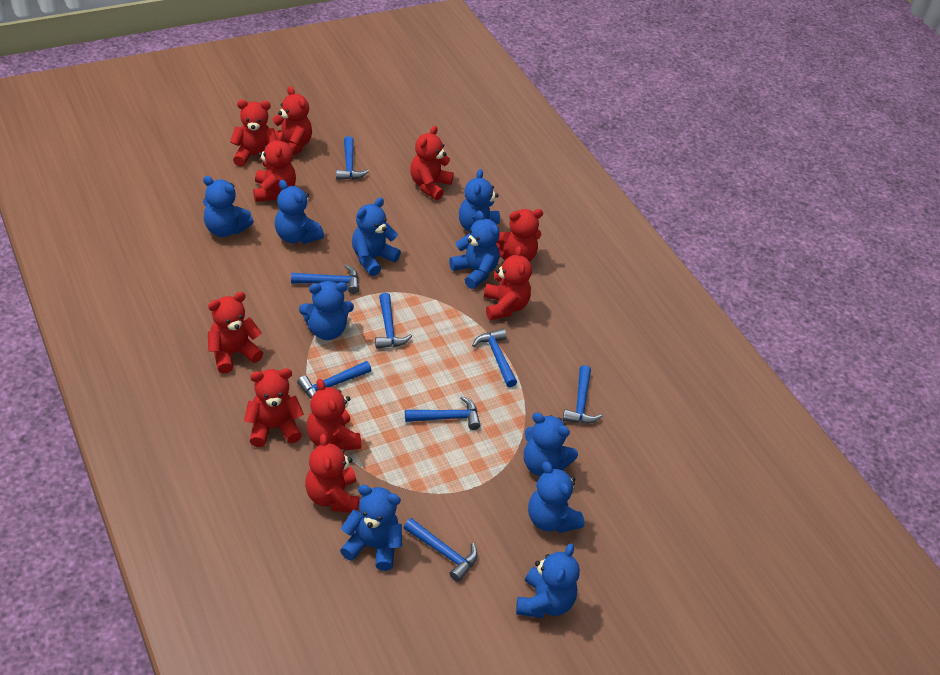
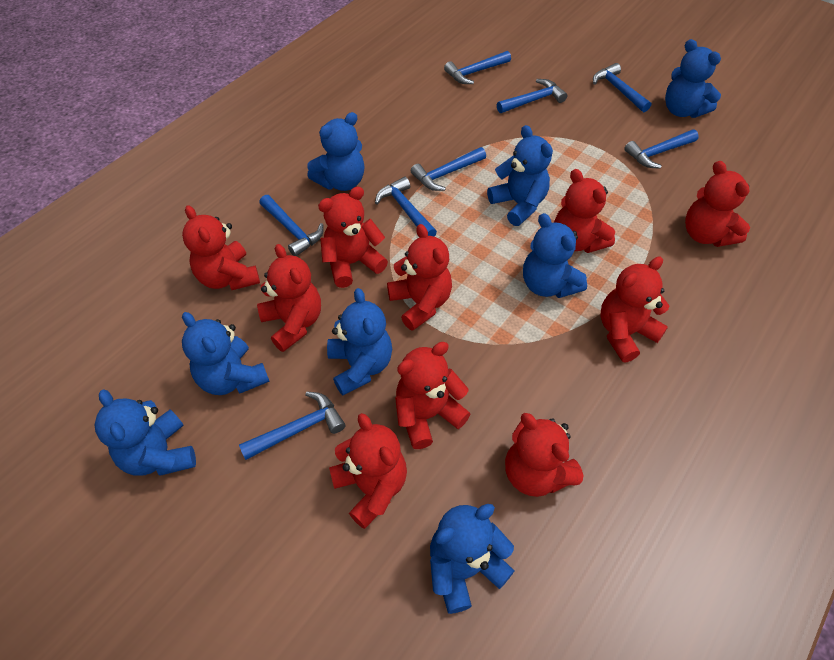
blue teddy bear: 10 -> 8

